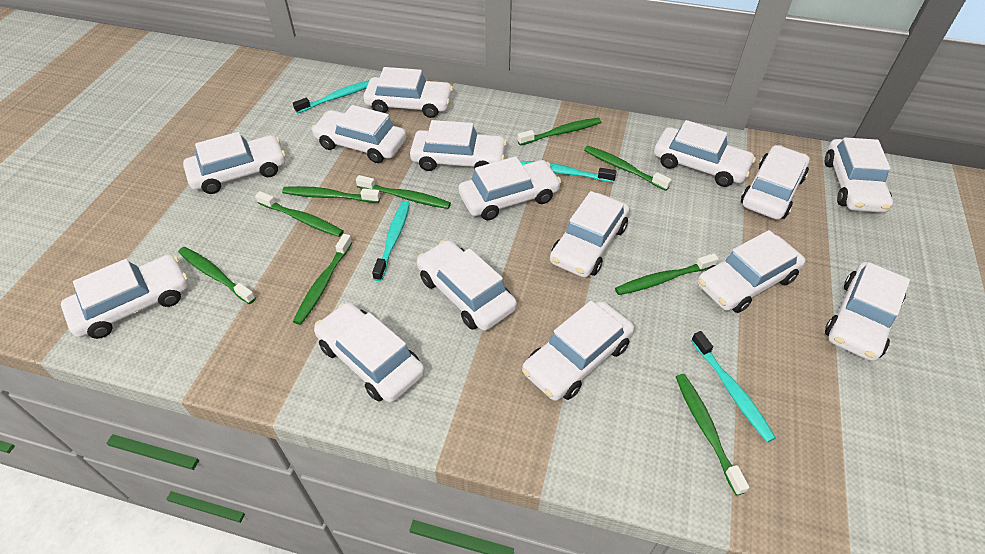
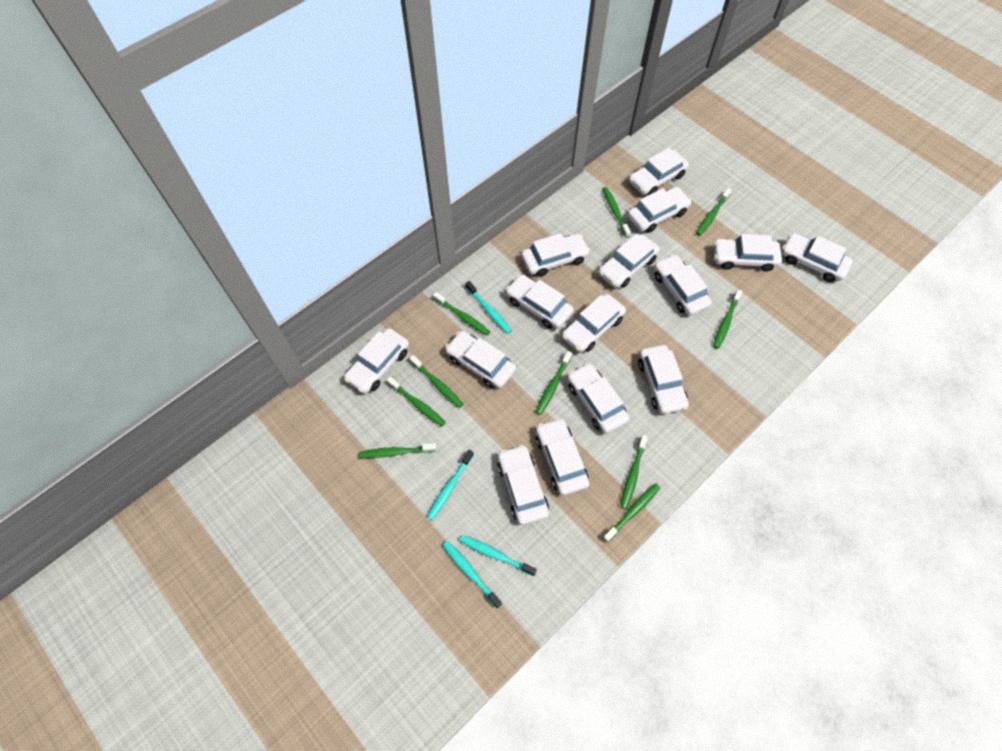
green toothbrush: 9 -> 10

